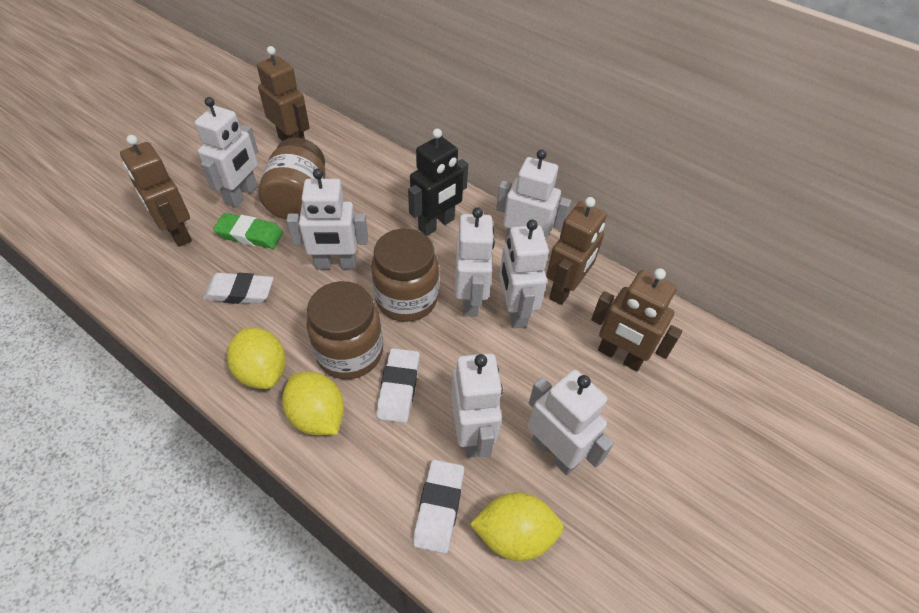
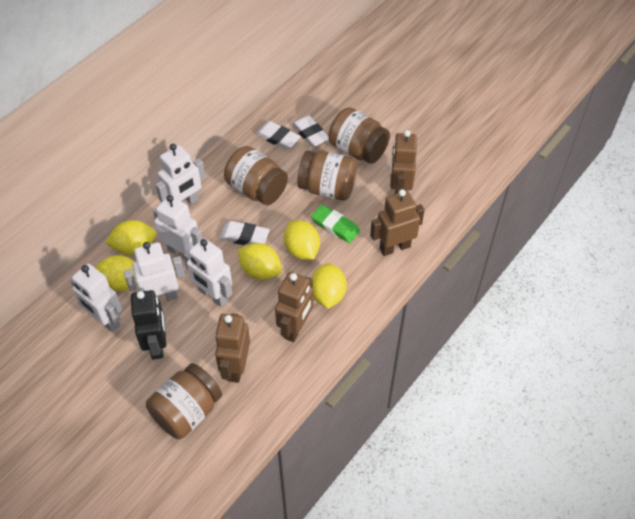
brown jar: 3 -> 4
white robot: 7 -> 5
yellow lemon: 3 -> 5

